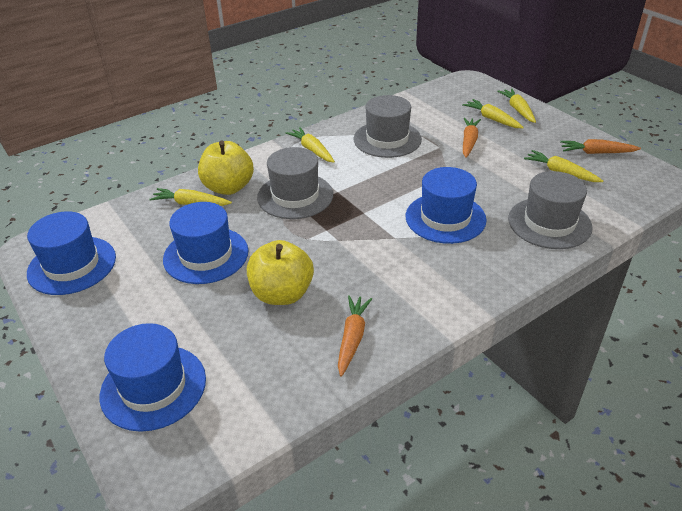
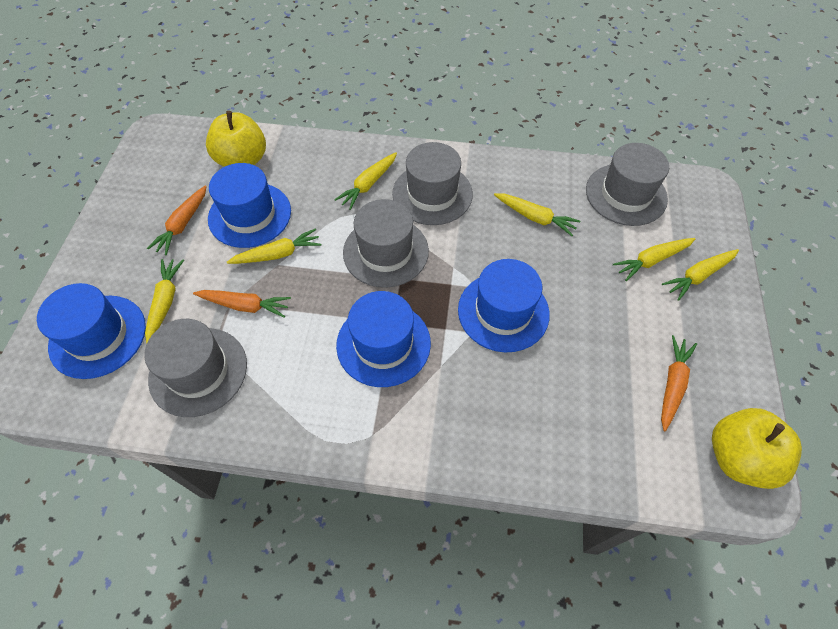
grey hat: 3 -> 4
yellow carrot: 5 -> 6

